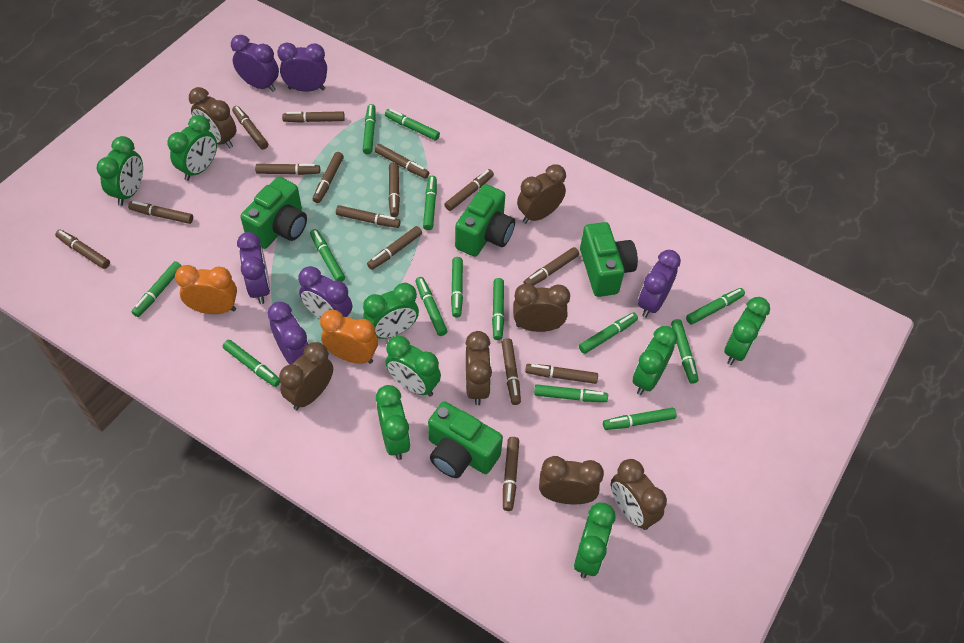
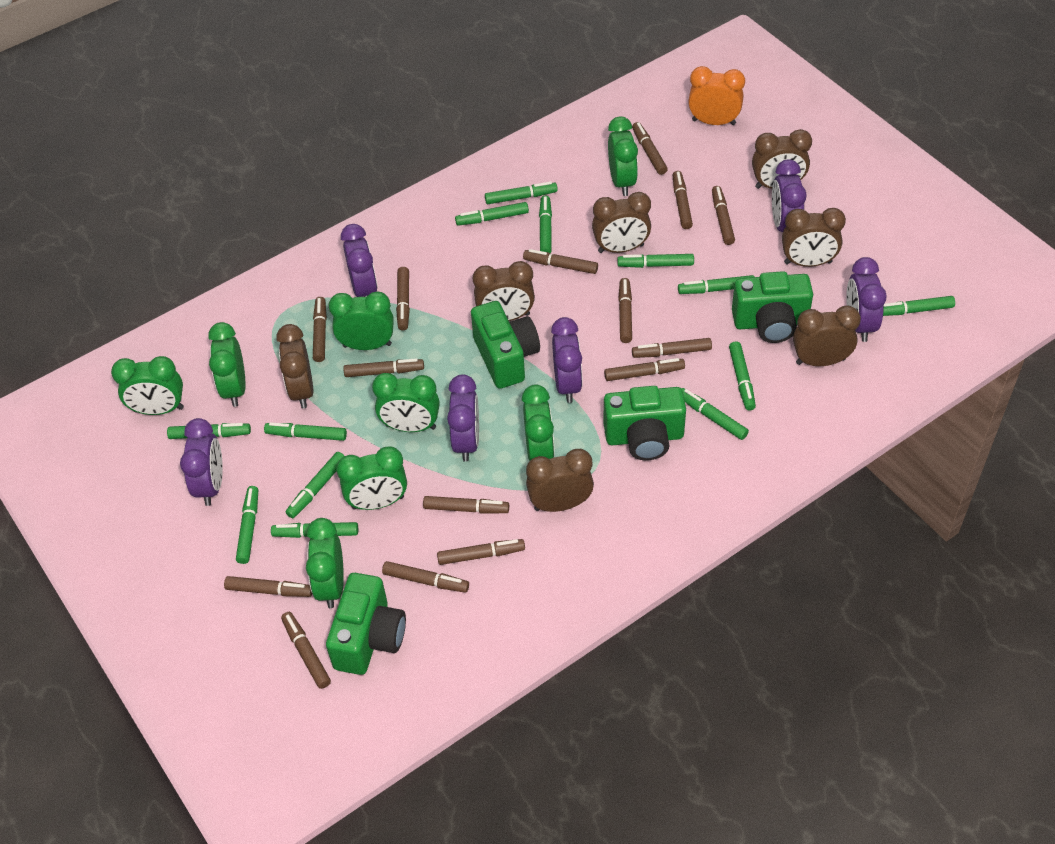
green marker: 14 -> 13
orange clock: 2 -> 1

